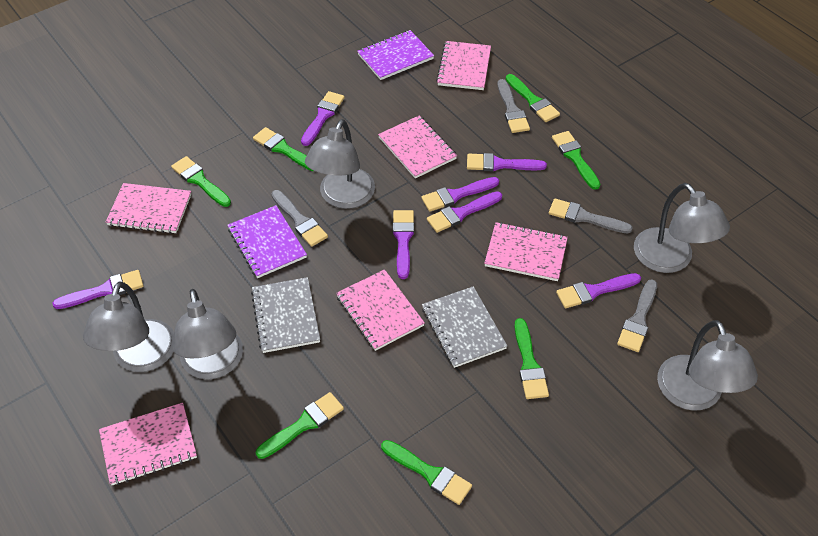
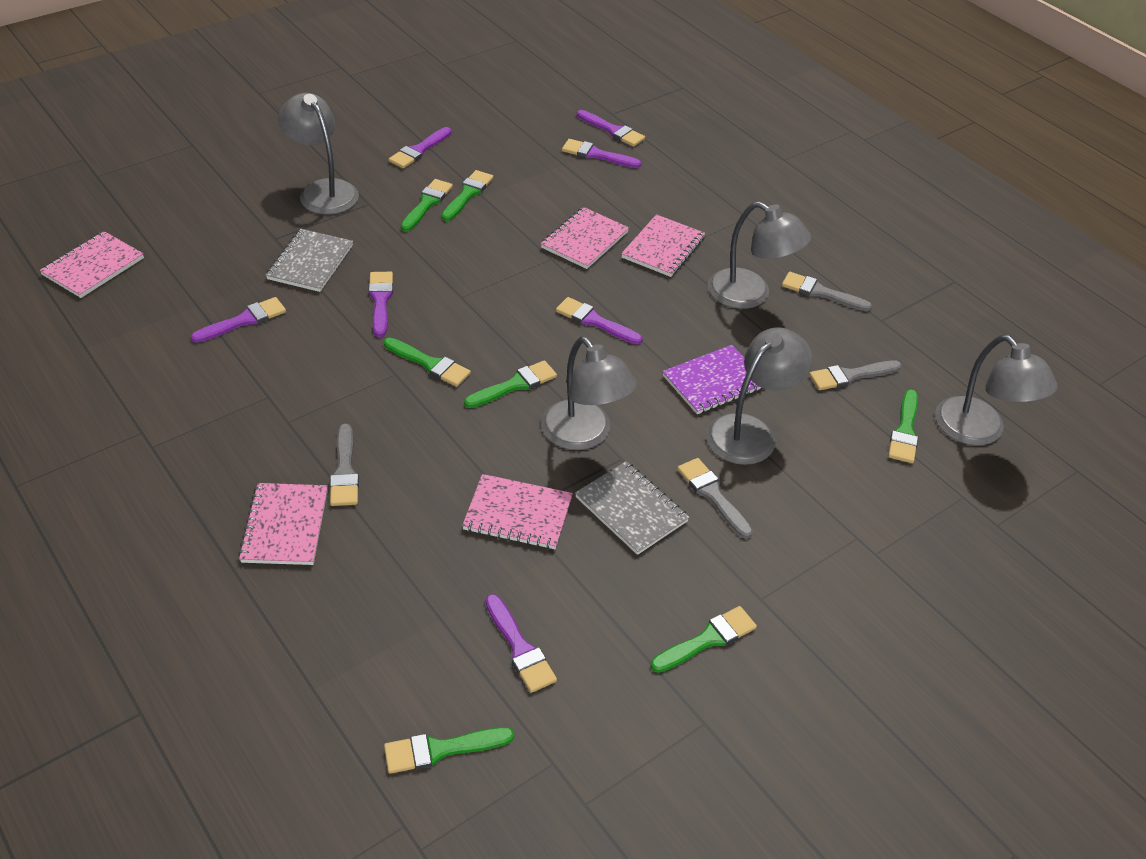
pink notebook: 6 -> 5
purple notebook: 2 -> 1

